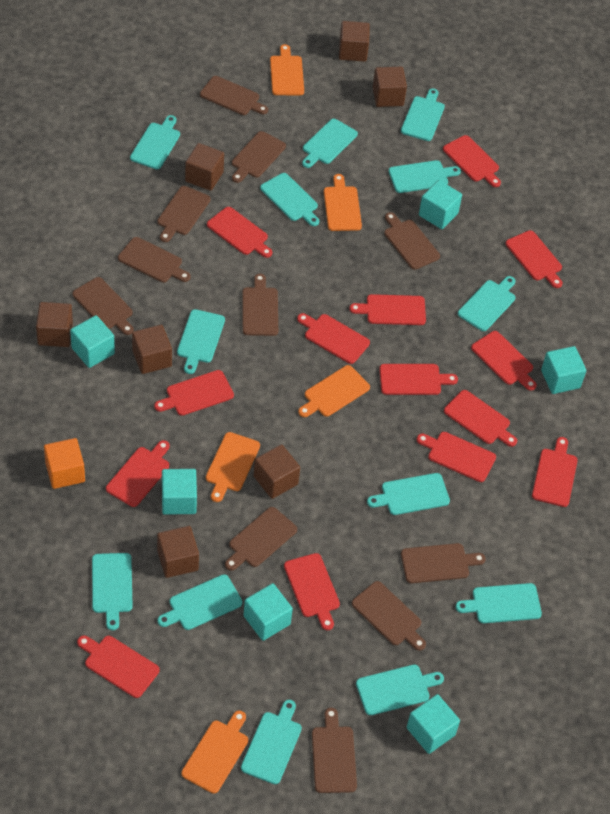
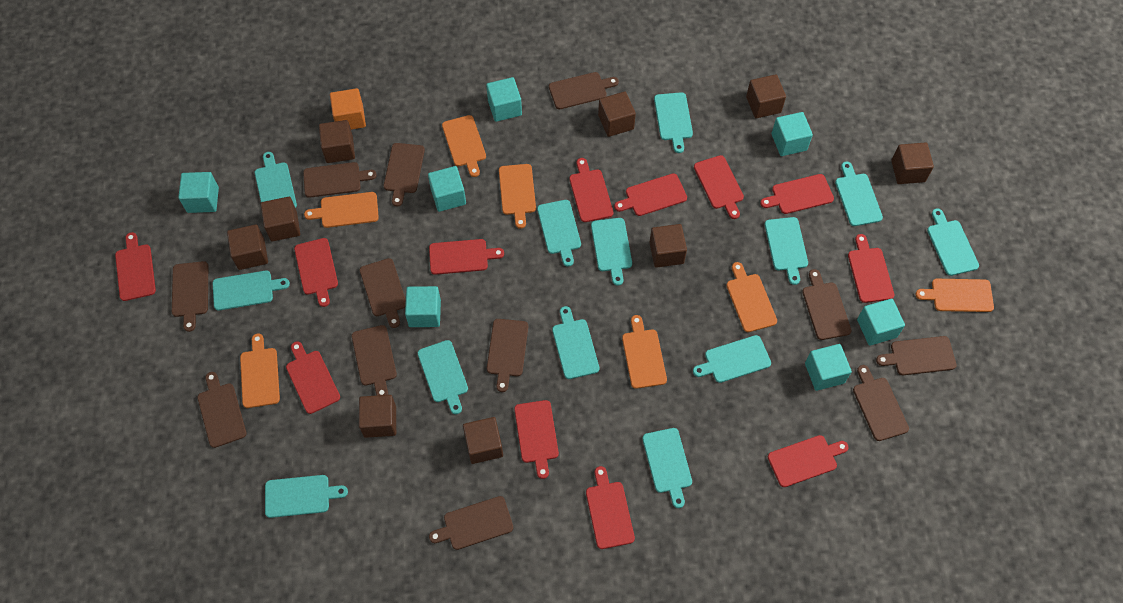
brown cube: 7 -> 9
brown cutting board: 11 -> 12
orange cutting board: 5 -> 7
red cutting board: 14 -> 12
turquoise cube: 6 -> 7

